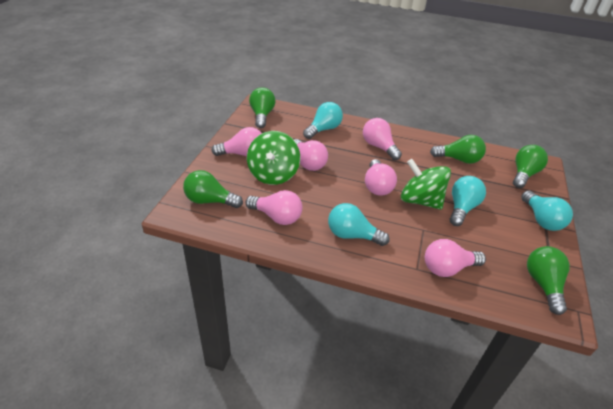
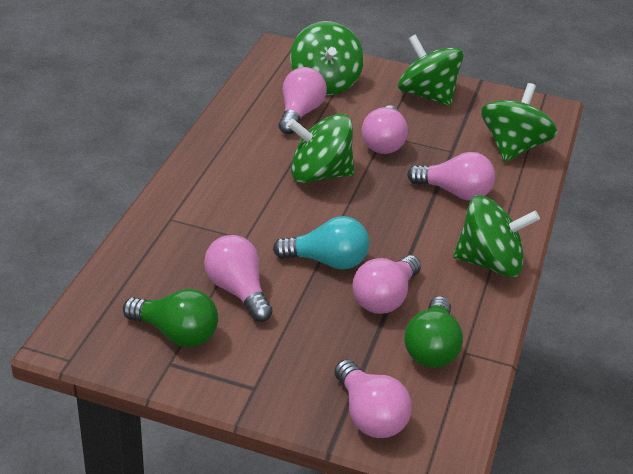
green light bulb: 5 -> 2
green spinning top: 2 -> 5
turquoise light bulb: 4 -> 1

